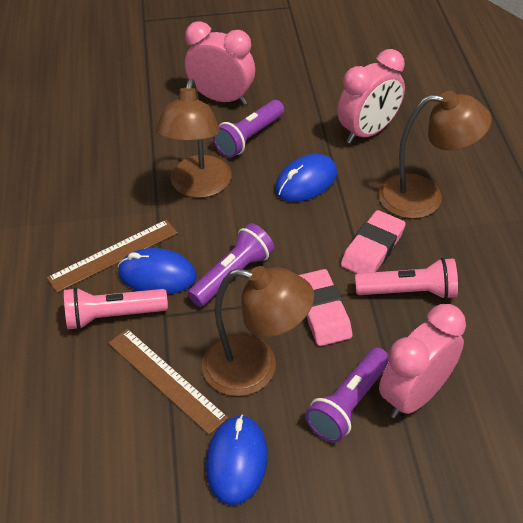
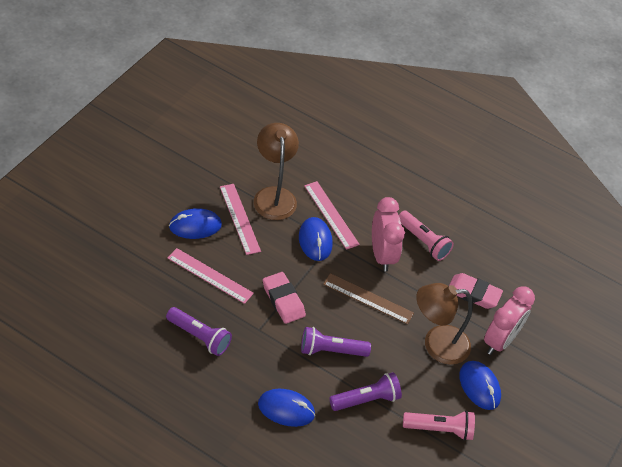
blue mouse: 3 -> 4
brown lamp: 3 -> 2
brown ruler: 2 -> 1
pink clock: 3 -> 2
pink ruler: 0 -> 3

